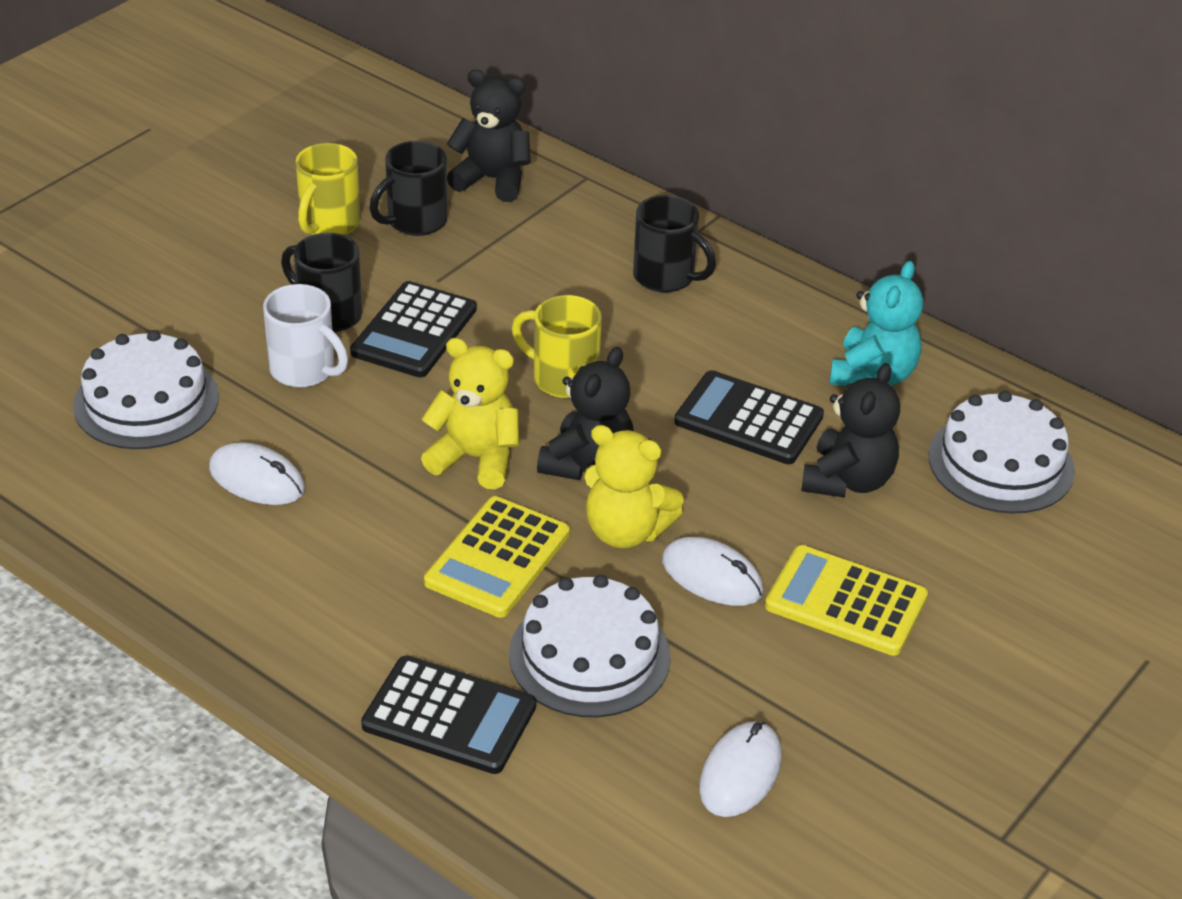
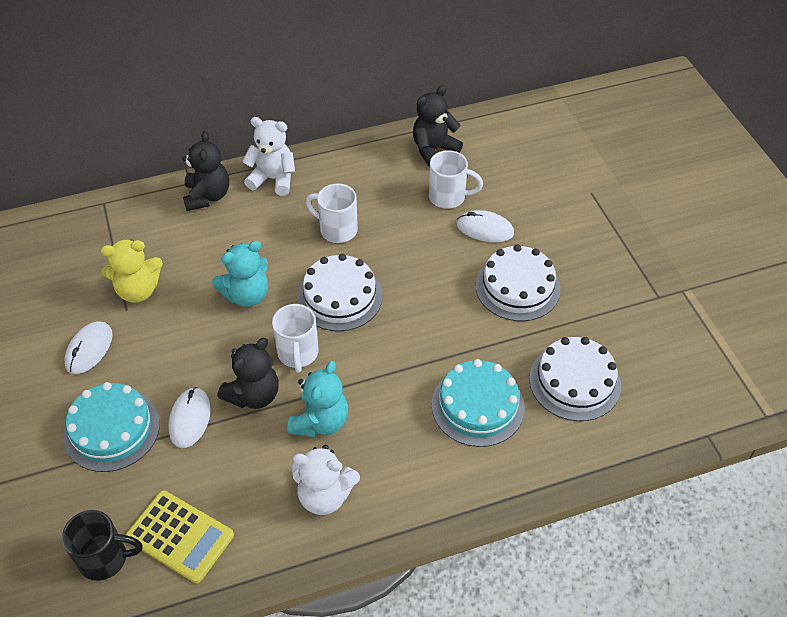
black calculator: 3 -> 0
black mug: 3 -> 1
turquoise cake: 0 -> 2
turquoise teddy bear: 1 -> 2
white mug: 1 -> 3
white teddy bear: 0 -> 2
yellow calculator: 2 -> 1
yellow mug: 2 -> 0
yellow teddy bear: 2 -> 1

